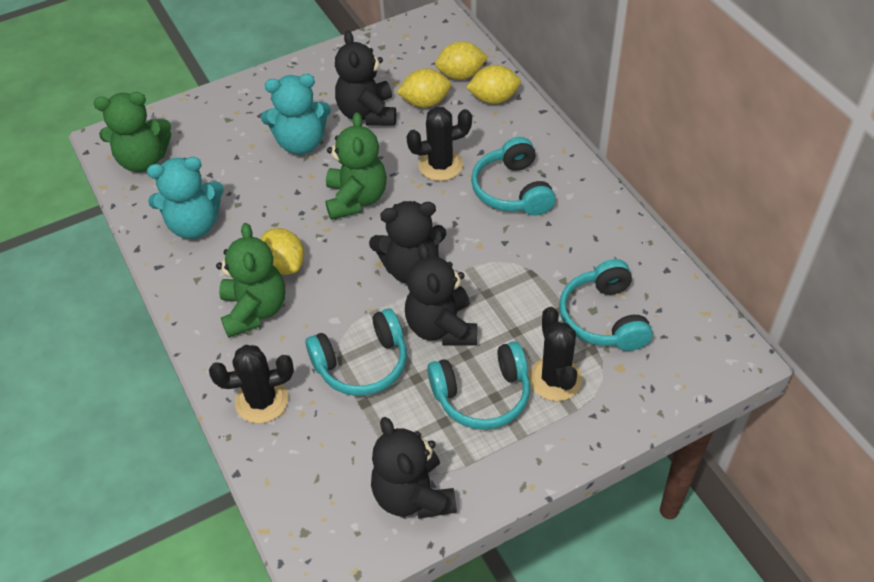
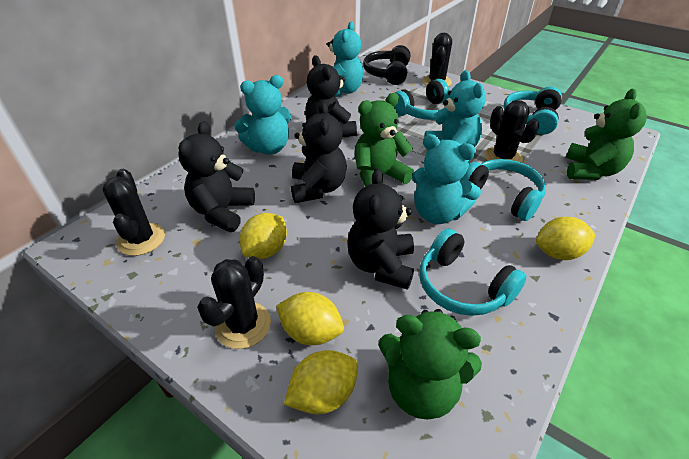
black cactus: 3 -> 4
black headphones: 0 -> 1
turquoise teddy bear: 2 -> 4

